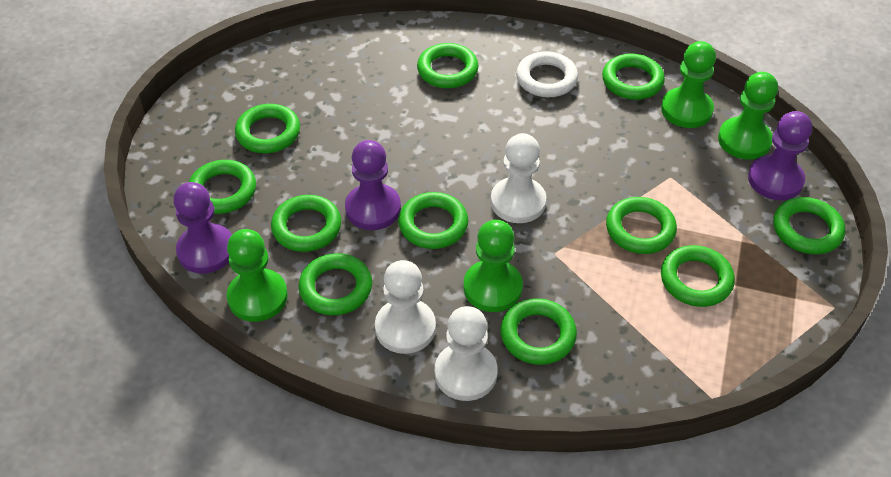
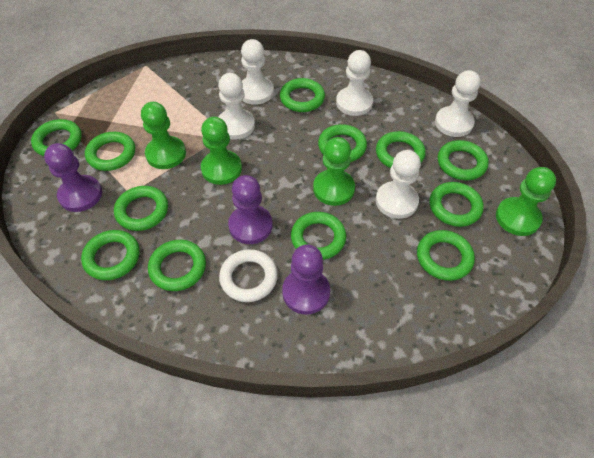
green ring: 11 -> 12
white pawn: 3 -> 5

